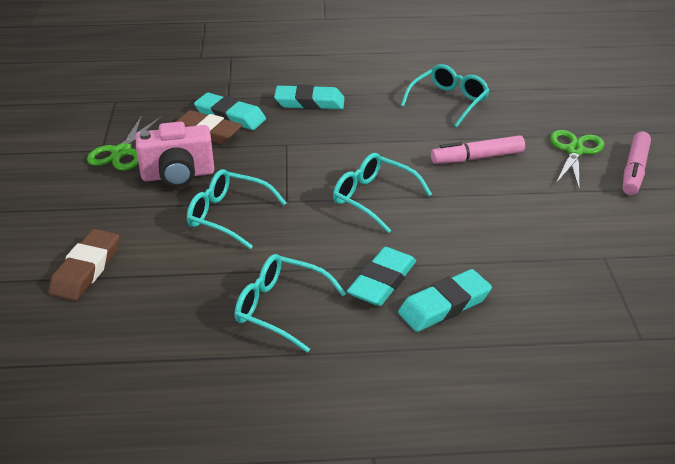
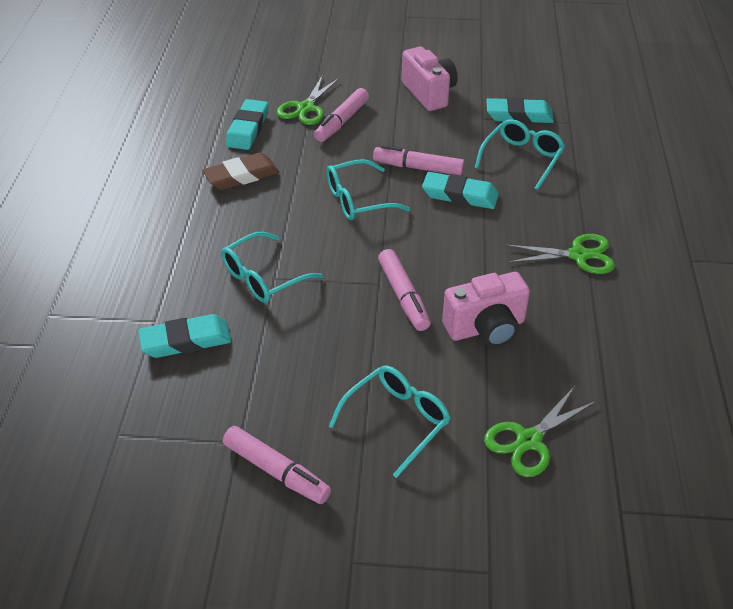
brown eraser: 2 -> 1
green scissors: 2 -> 3
pink camera: 1 -> 2
pink marker: 2 -> 4

